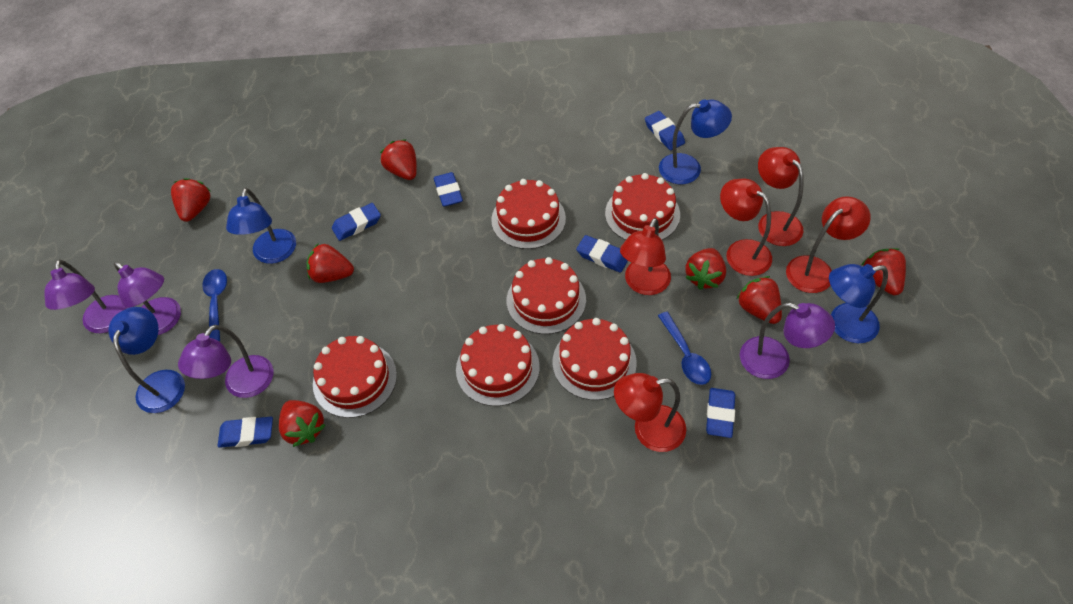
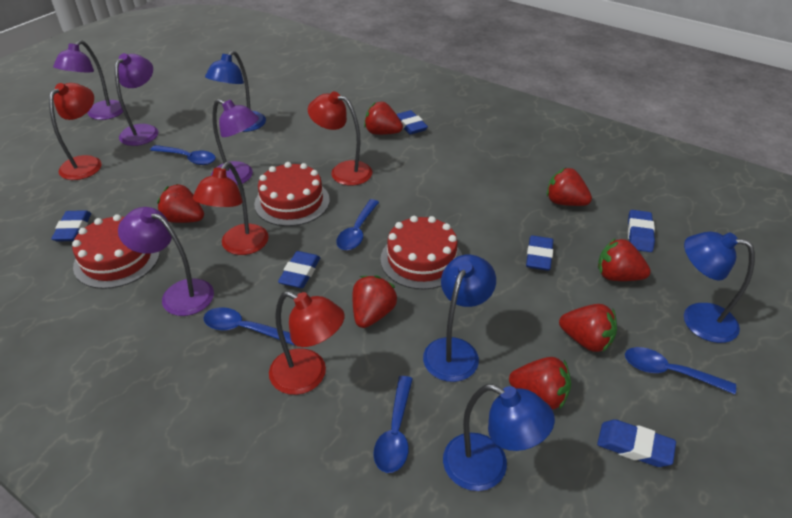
blue spoon: 2 -> 5
red cake: 6 -> 3
red lamp: 5 -> 4

